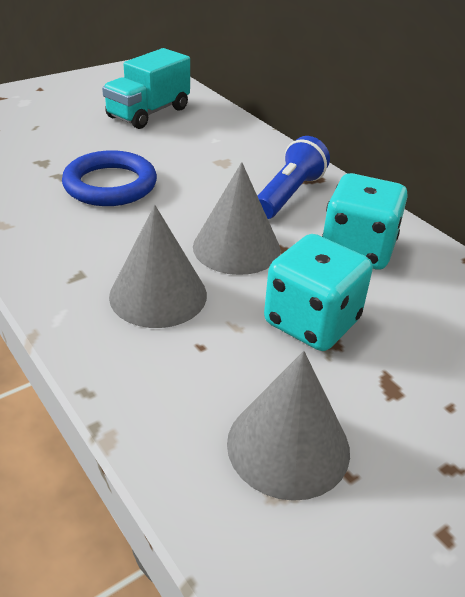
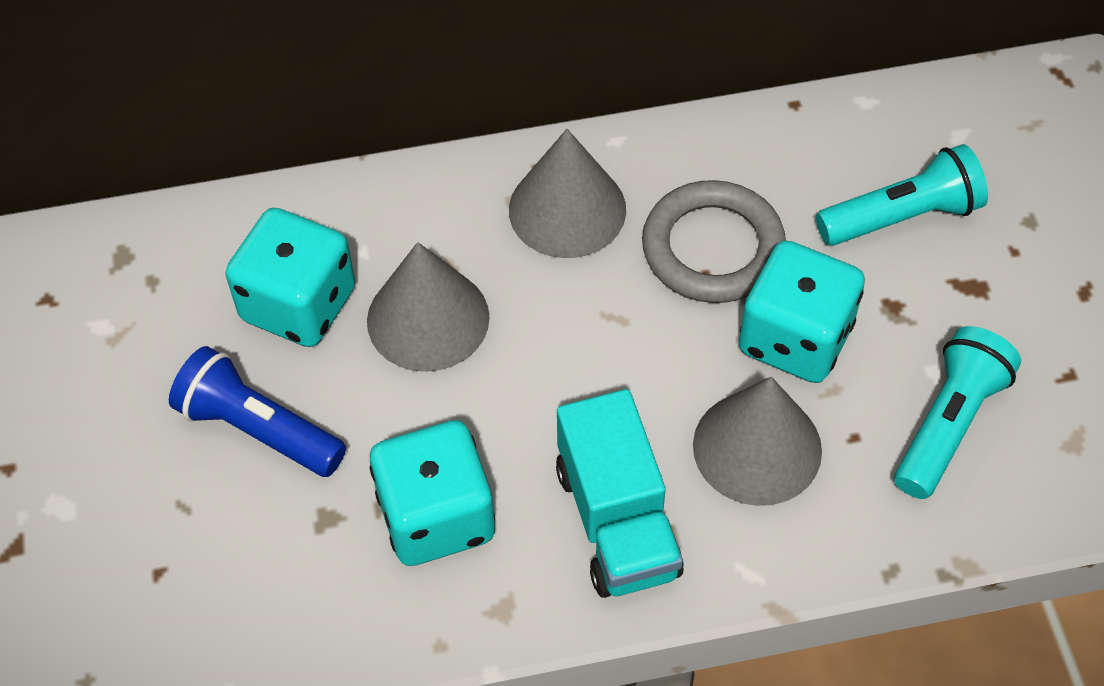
blue ring: 1 -> 0
grey ring: 0 -> 1
turquoise dice: 2 -> 3
turquoise flashlight: 0 -> 2

